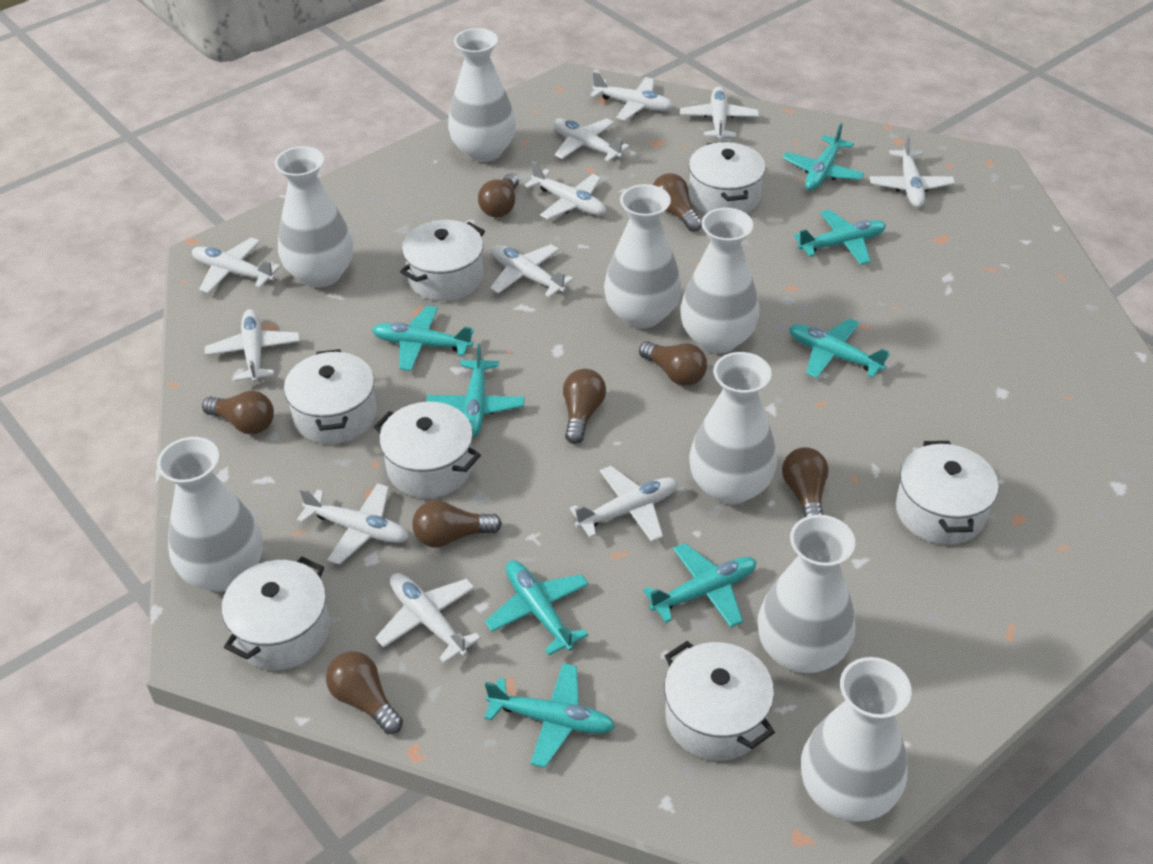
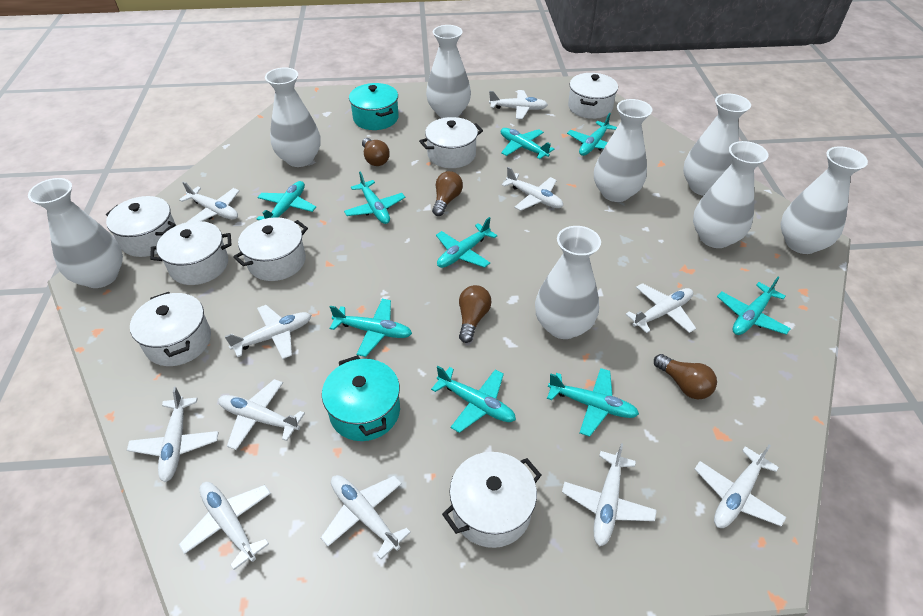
brown light bulb: 8 -> 4
turquoise plane: 8 -> 9
turquoise pot: 0 -> 2

